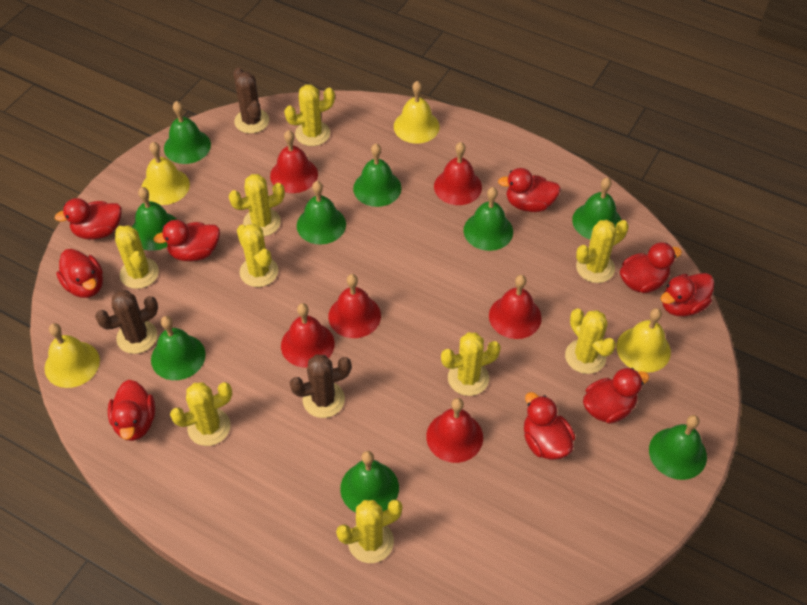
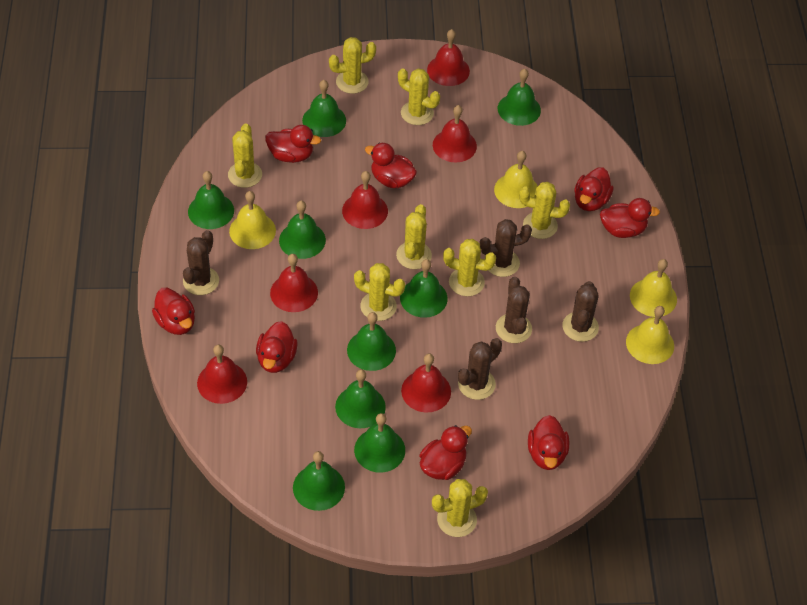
brown cactus: 3 -> 5
red duck: 9 -> 8
yellow cactus: 9 -> 8

